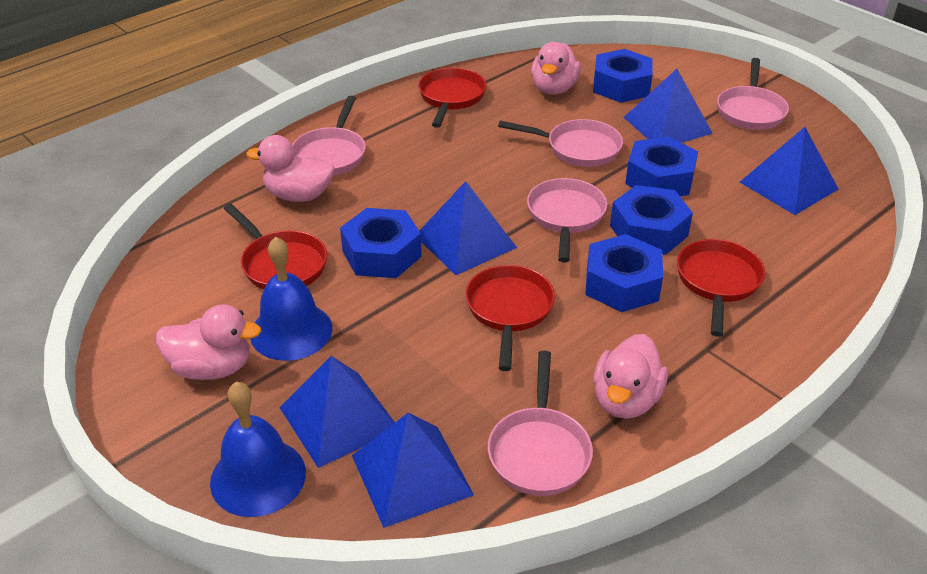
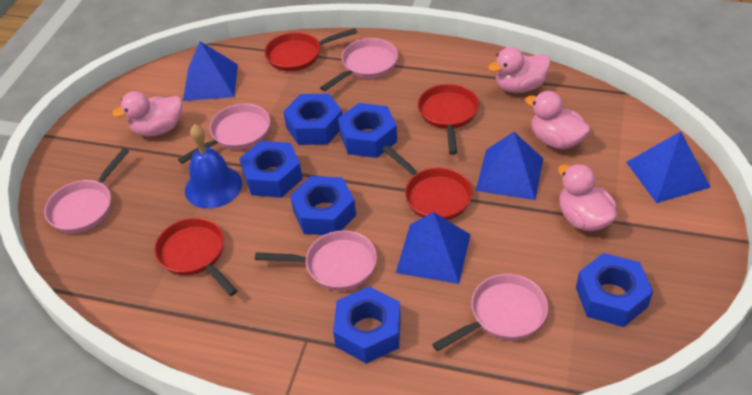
blue bell: 2 -> 1
blue nut: 5 -> 6
blue pyramid: 5 -> 4

